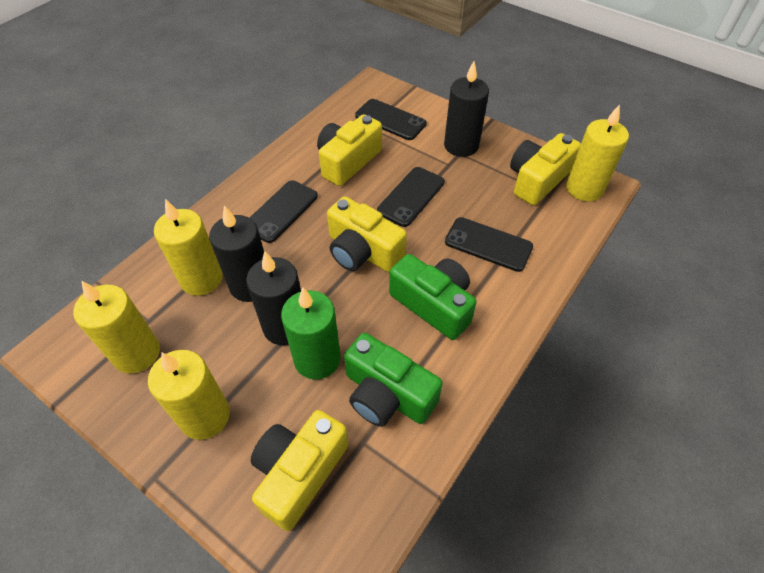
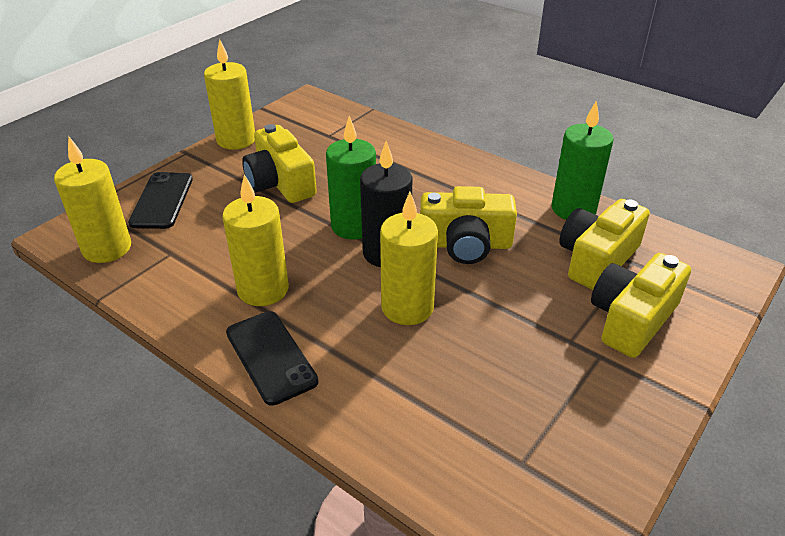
black candle: 3 -> 1
black phone: 4 -> 2
green camera: 2 -> 0
green candle: 1 -> 2

